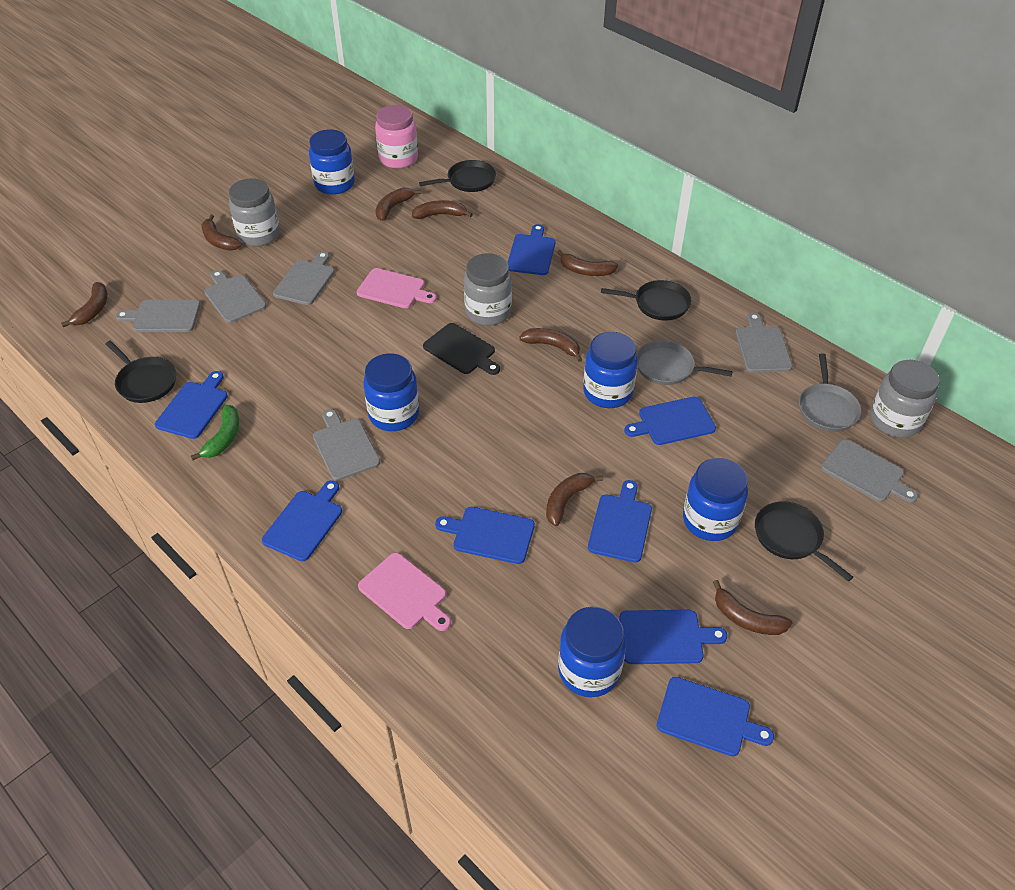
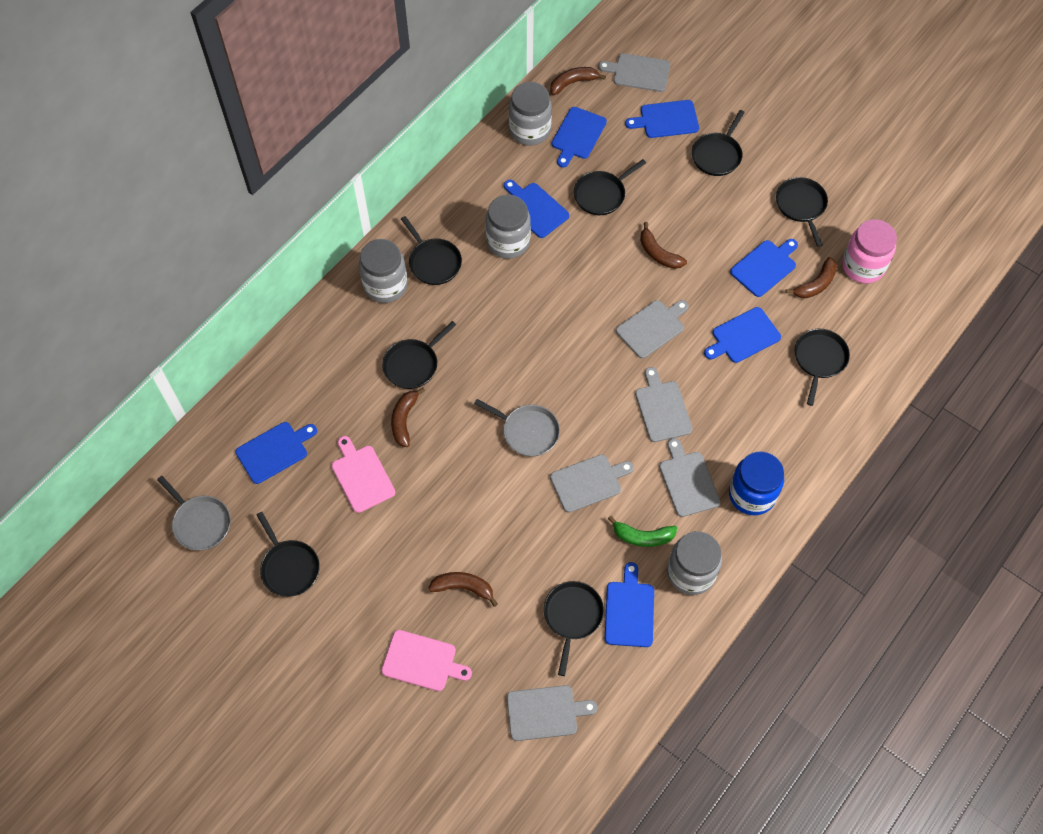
black cutting board: 1 -> 0
black pan: 4 -> 8
blue cutting board: 8 -> 7
blue jar: 5 -> 1
brown banana: 8 -> 5
grey jar: 3 -> 4

